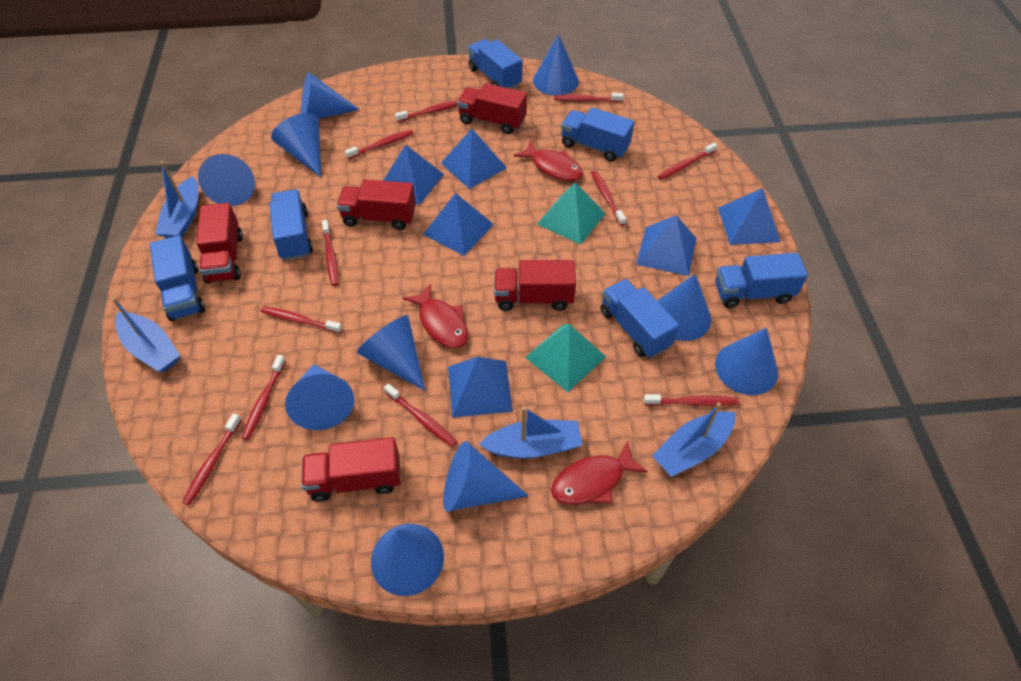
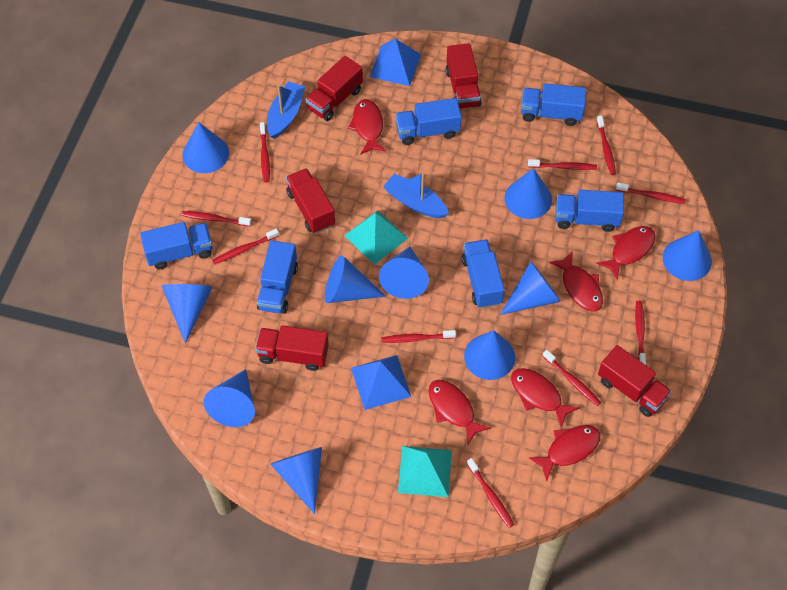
blue boat: 4 -> 2
blue pyramid: 6 -> 2
red fish: 3 -> 6
red toothbrush: 11 -> 10

